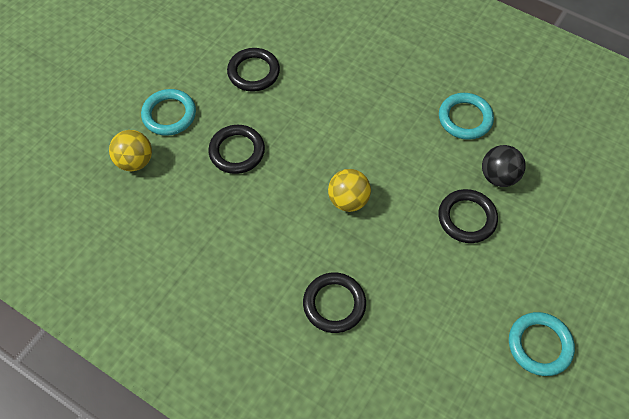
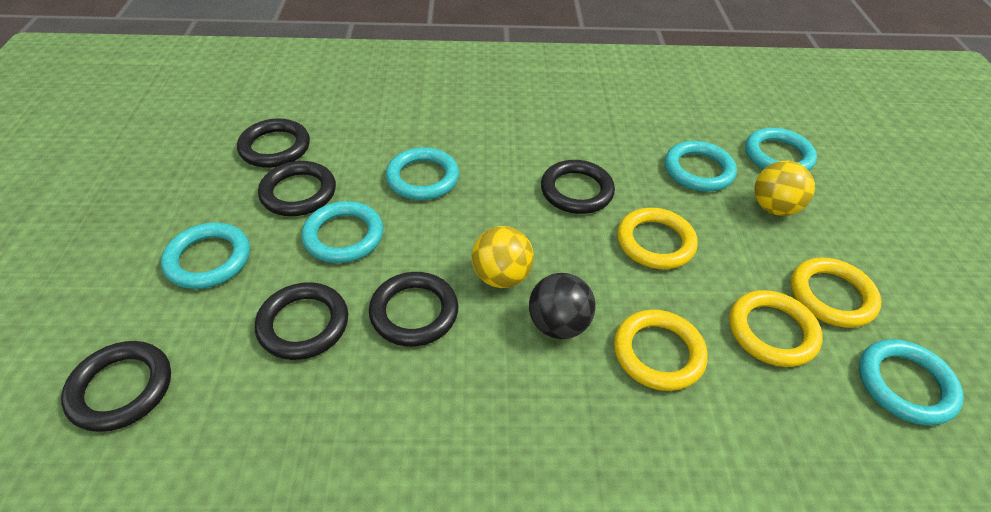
black ring: 4 -> 6
turquoise ring: 3 -> 6
yellow ring: 0 -> 4

